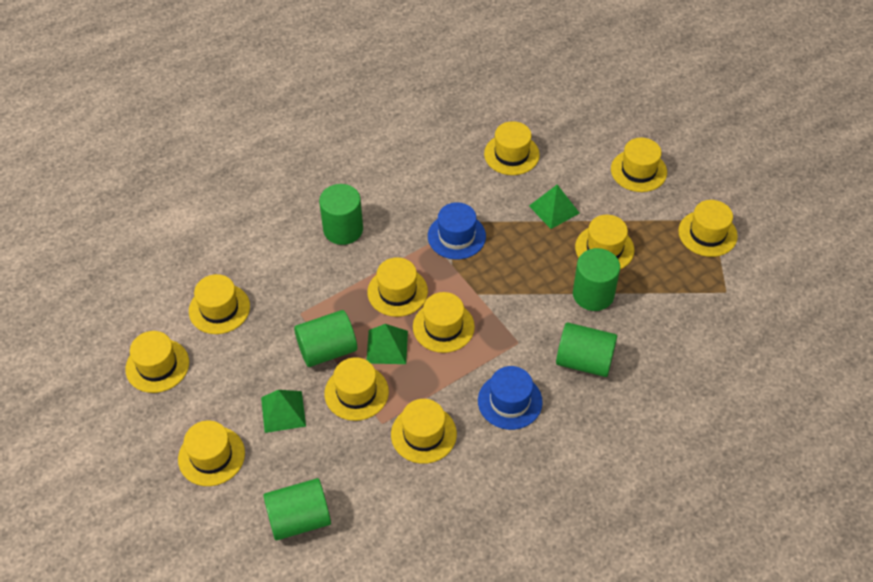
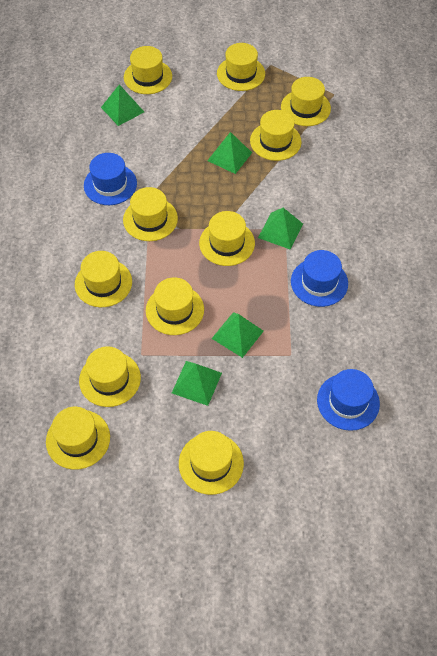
blue hat: 2 -> 3
green cylinder: 5 -> 0
green pyramid: 3 -> 5

